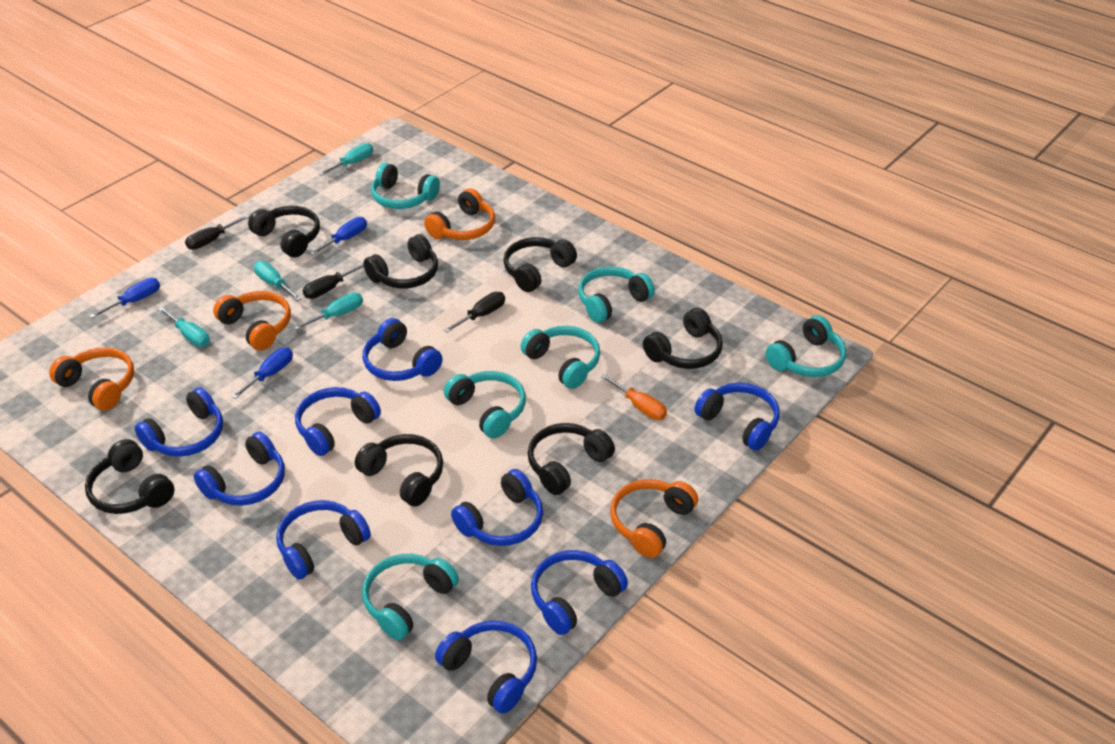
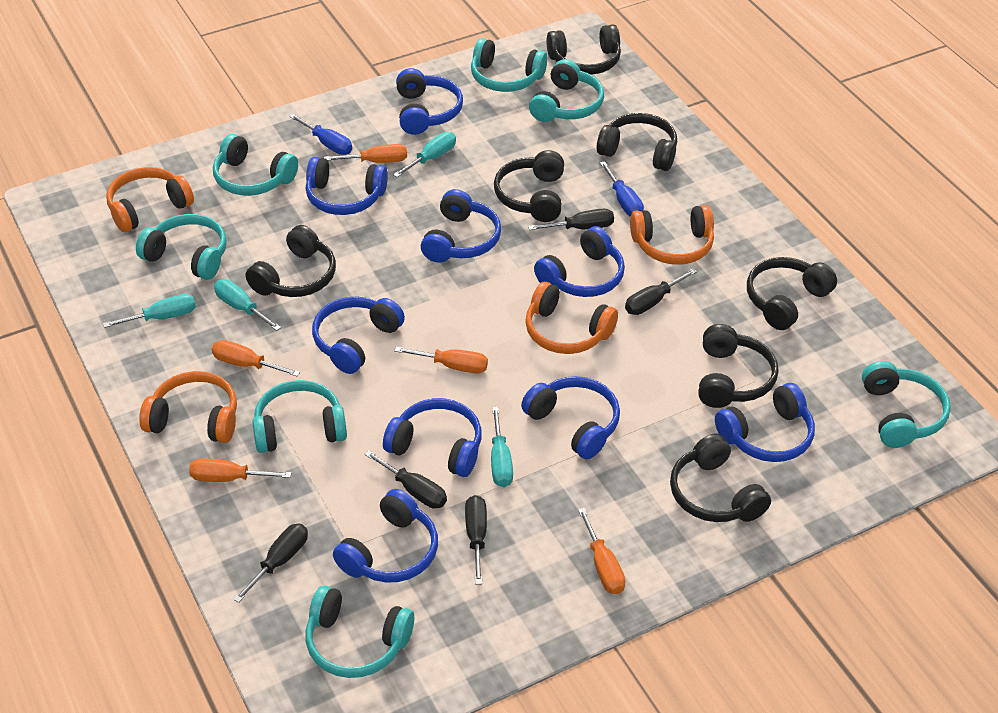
black screwdriver: 3 -> 5
blue screwdriver: 3 -> 2
orange screwdriver: 1 -> 5
turquoise headphones: 6 -> 7

